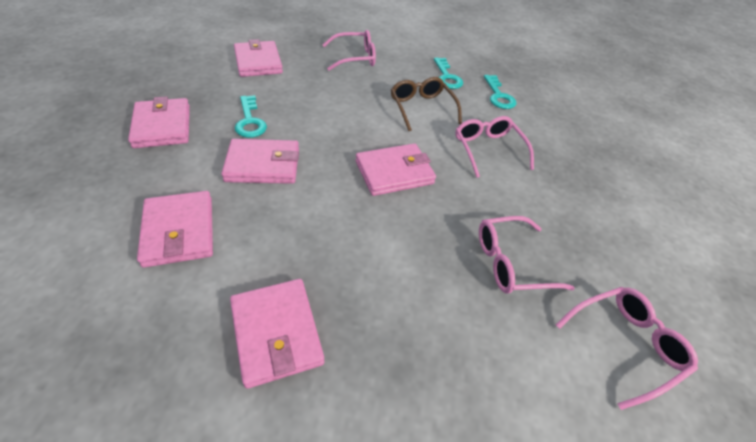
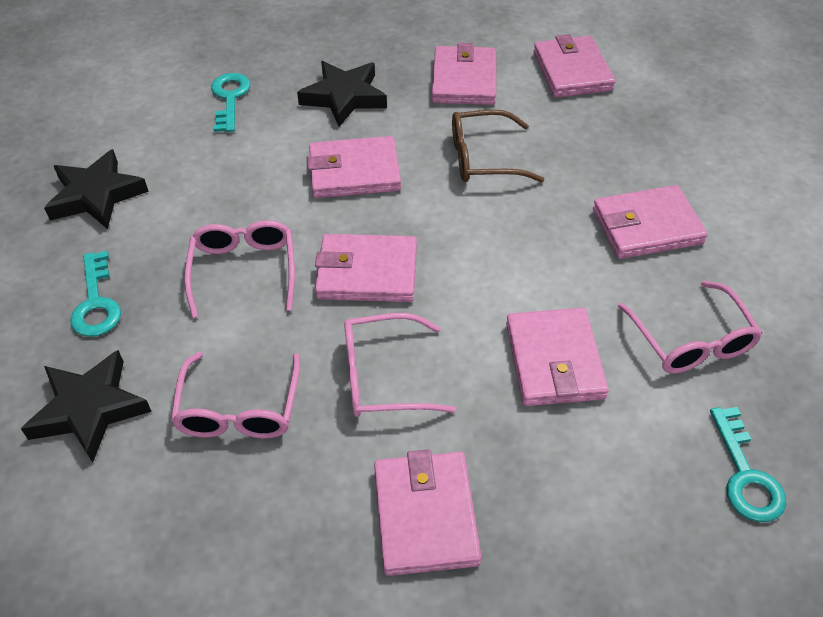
black star: 0 -> 3
pink wallet: 6 -> 7

